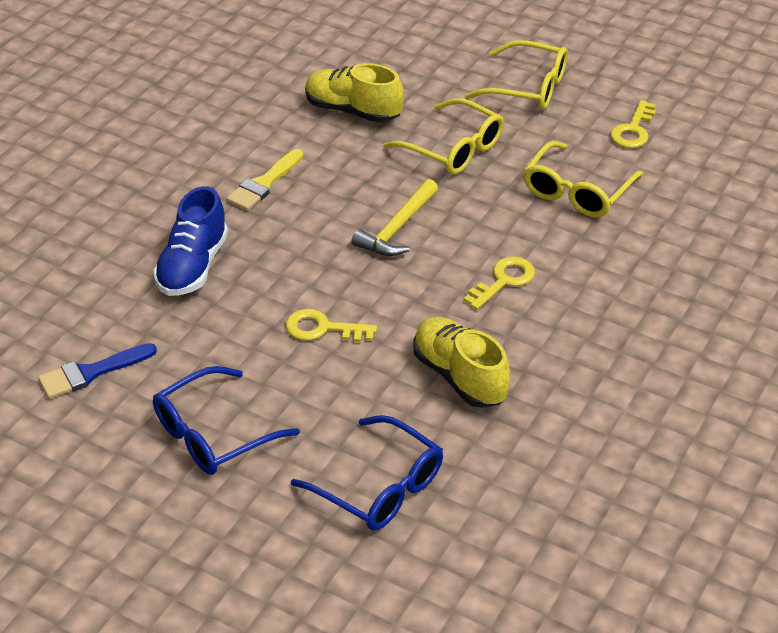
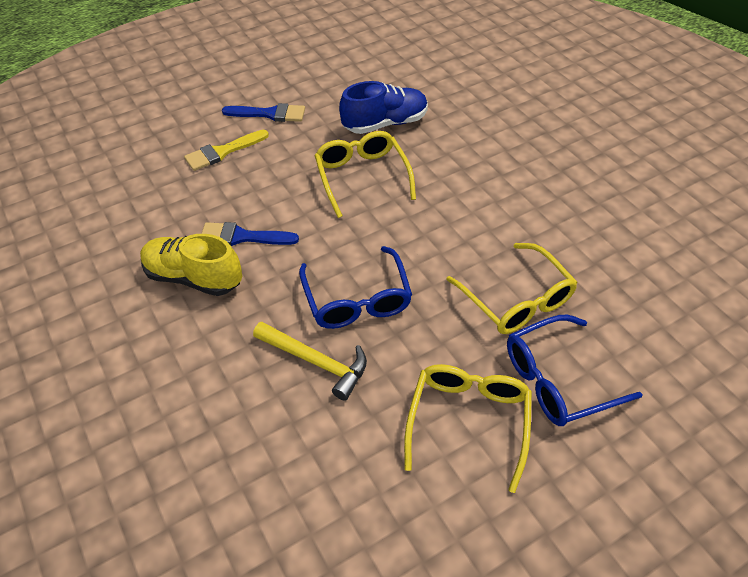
blue brush: 1 -> 2
yellow key: 3 -> 0
yellow shoe: 2 -> 1

